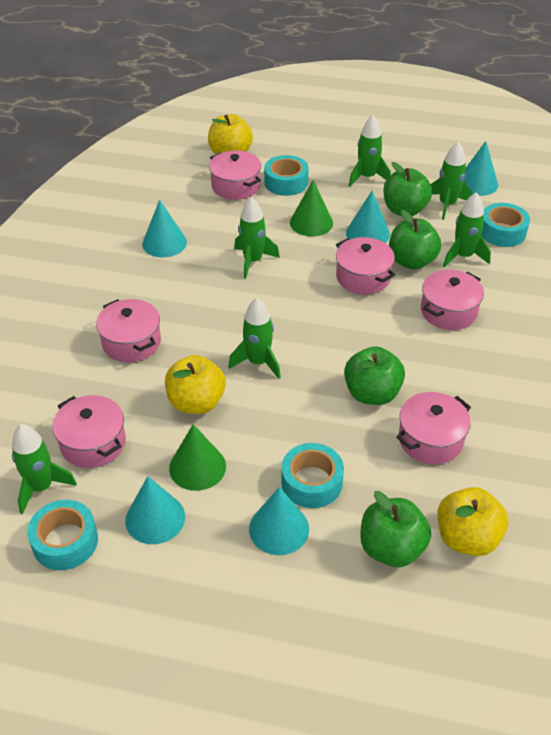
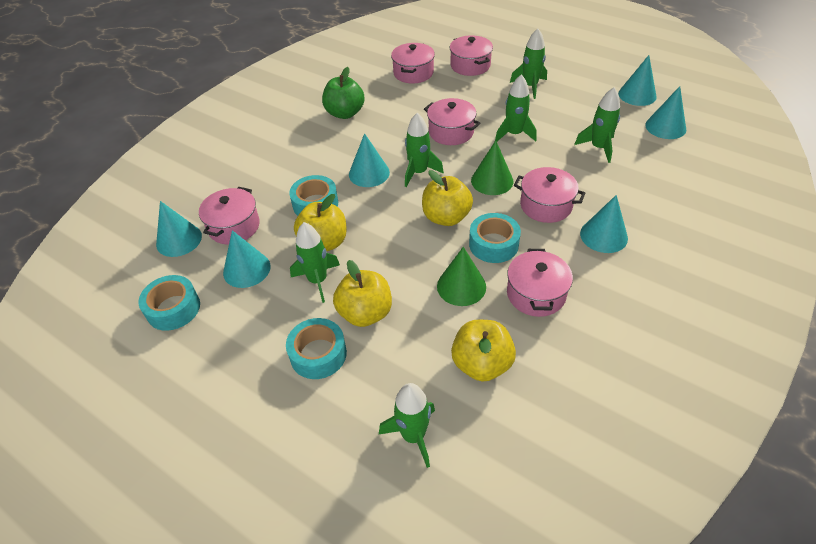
green apple: 4 -> 1
turquoise cone: 5 -> 6
yellow apple: 3 -> 4

